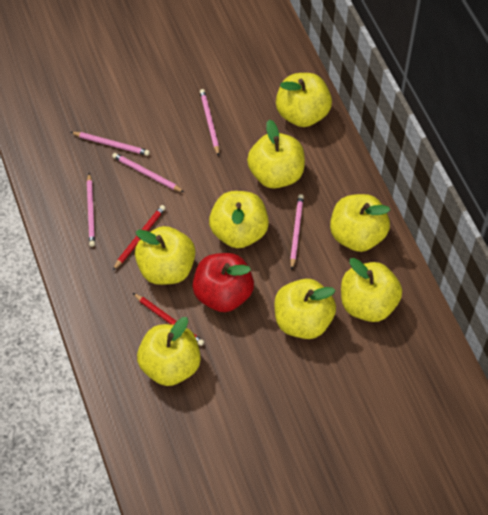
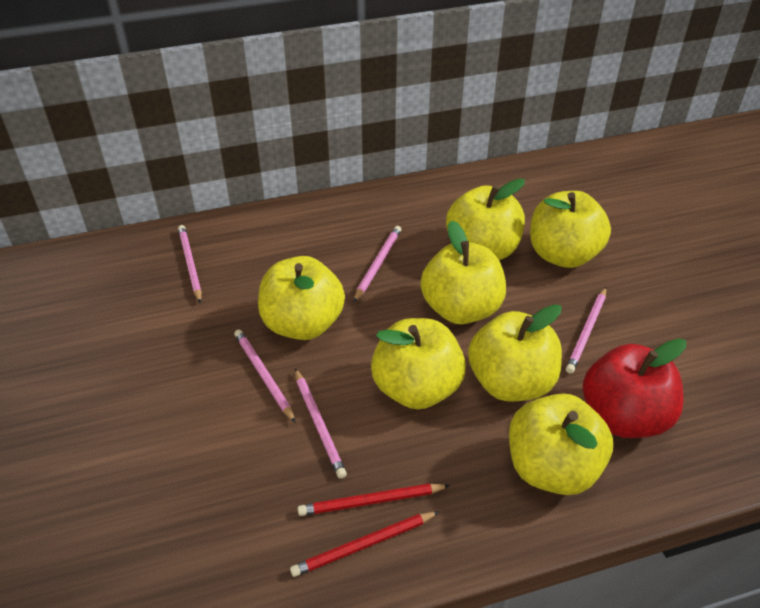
yellow apple: 8 -> 7

